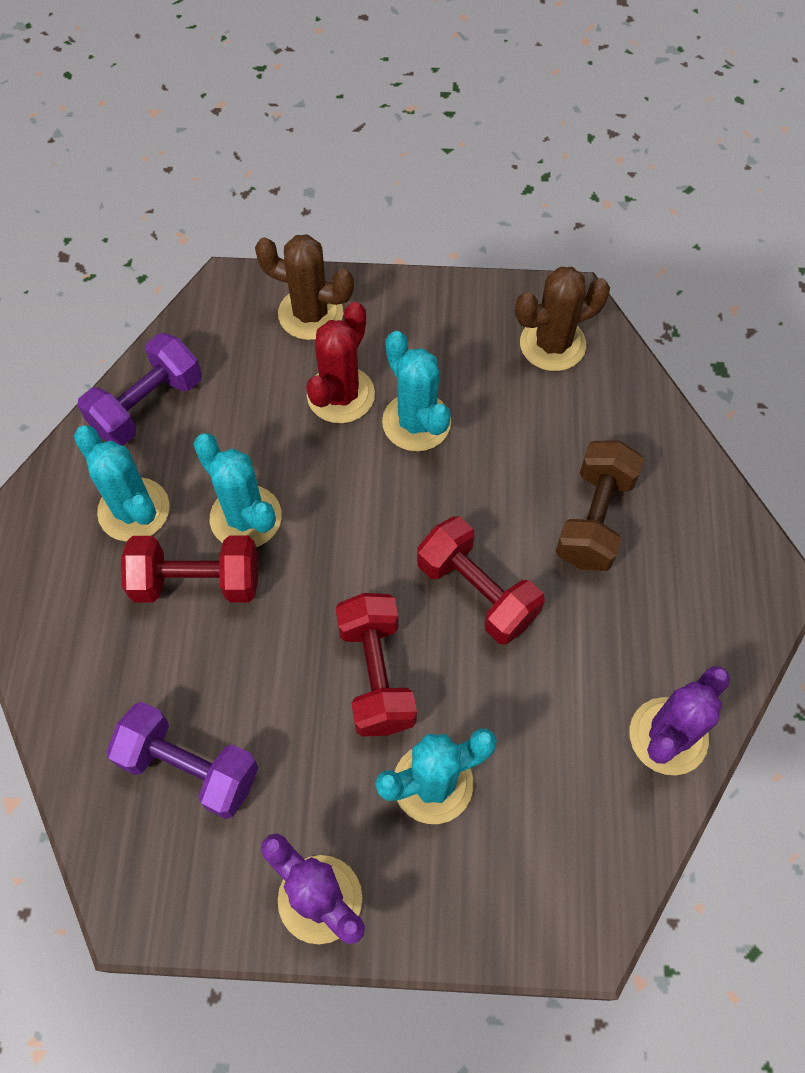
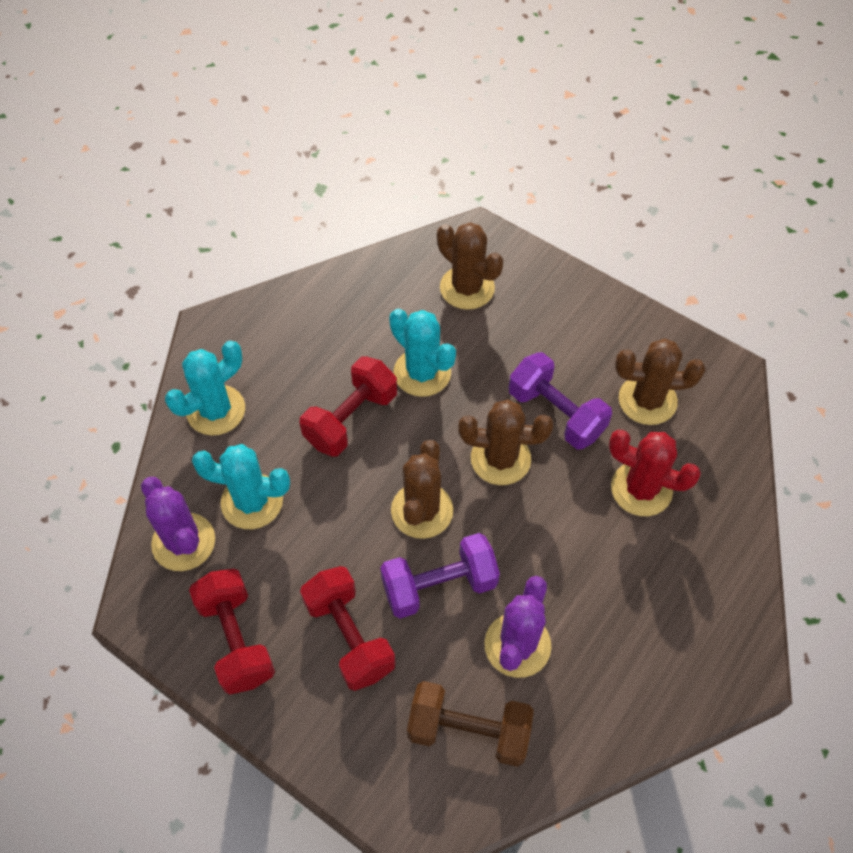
brown cactus: 2 -> 4
turquoise cactus: 4 -> 3

